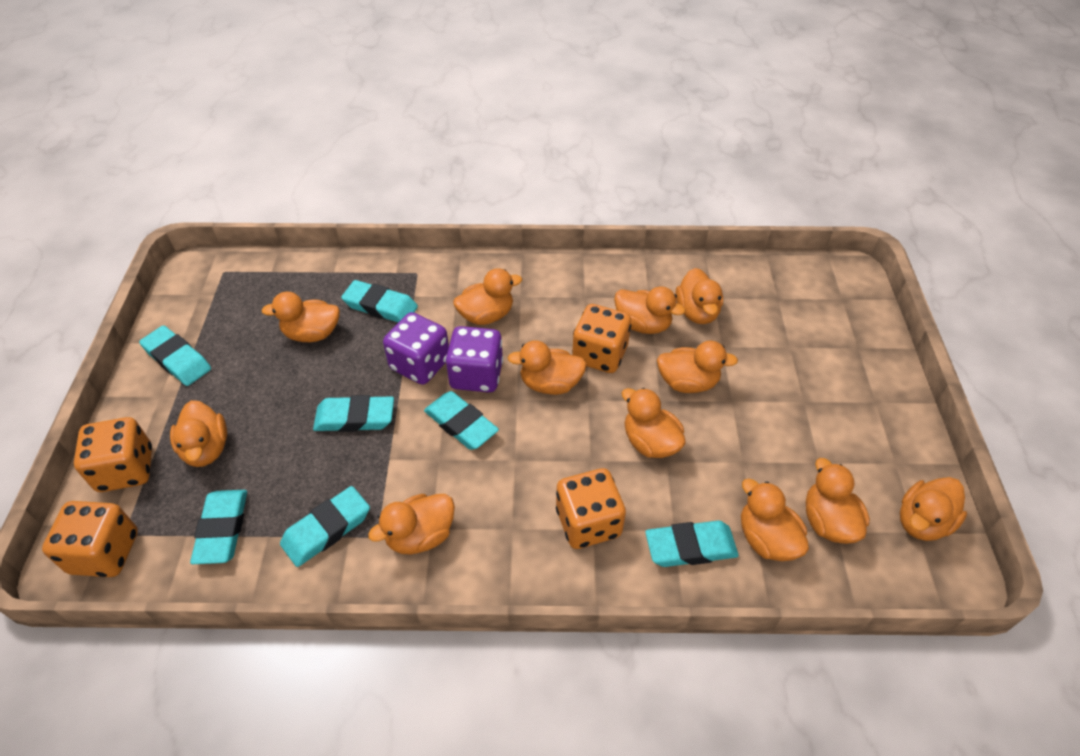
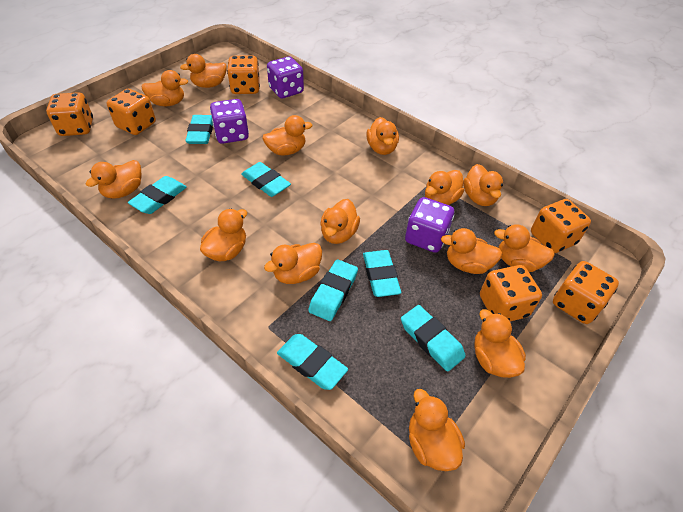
orange dice: 4 -> 6
orange duck: 12 -> 14
purple dice: 2 -> 3

